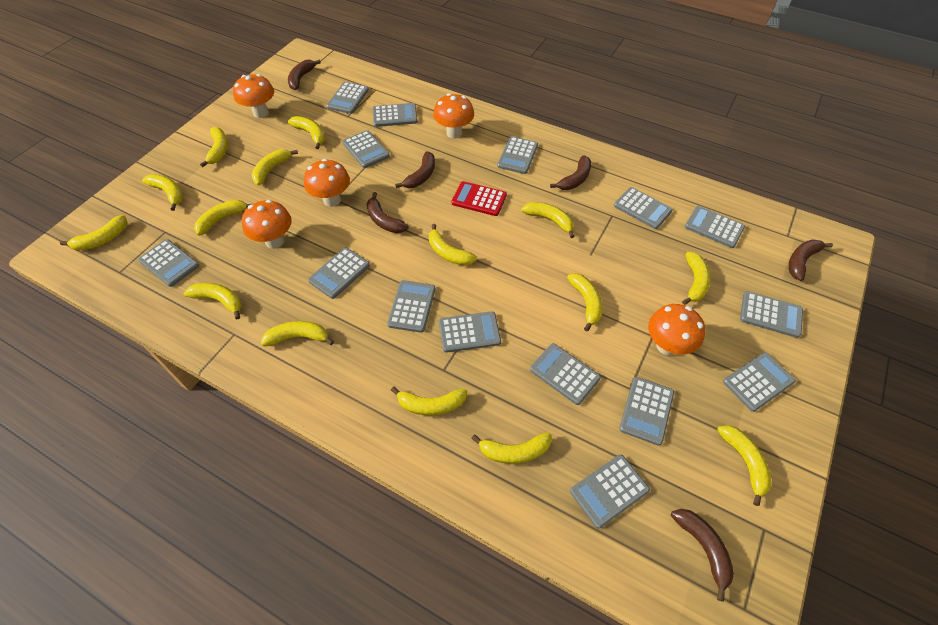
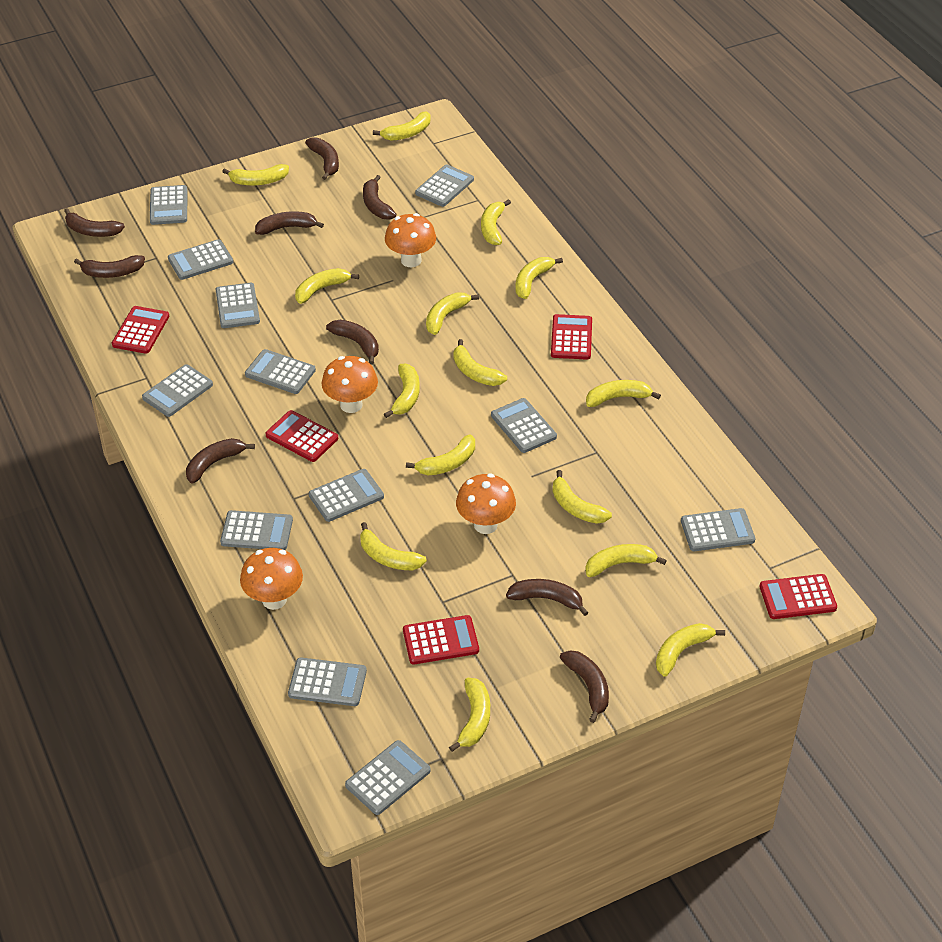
brown banana: 6 -> 9
grey calculator: 15 -> 12
orange mushroom: 5 -> 4
red calculator: 1 -> 5

